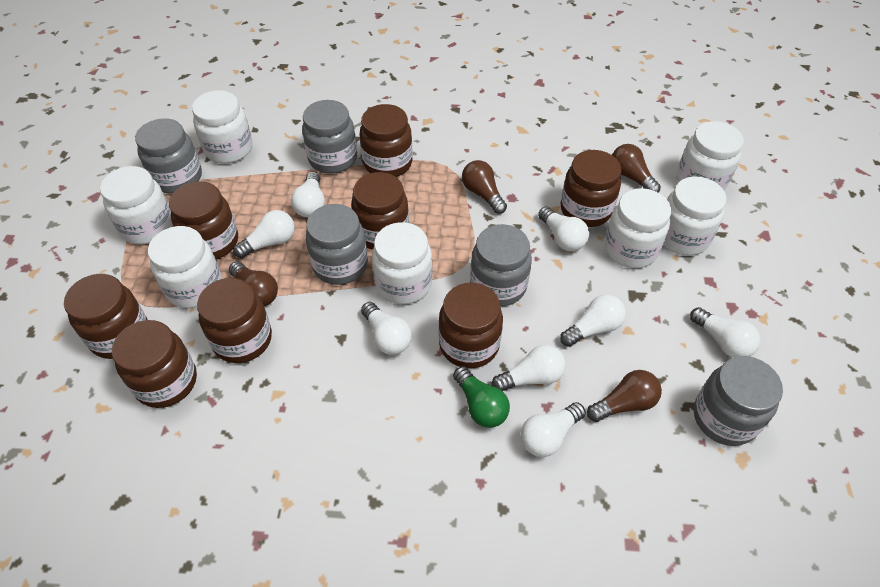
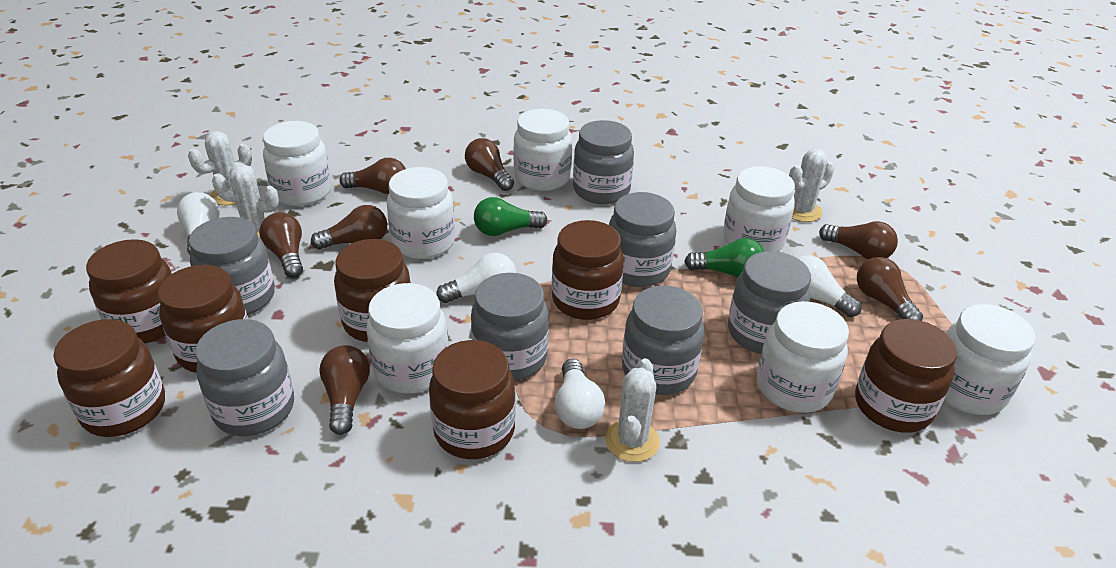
brown jar: 8 -> 7
brown light bulb: 4 -> 7
green light bulb: 1 -> 2
grey jar: 5 -> 7
white cactus: 0 -> 4
white light bulb: 8 -> 4

